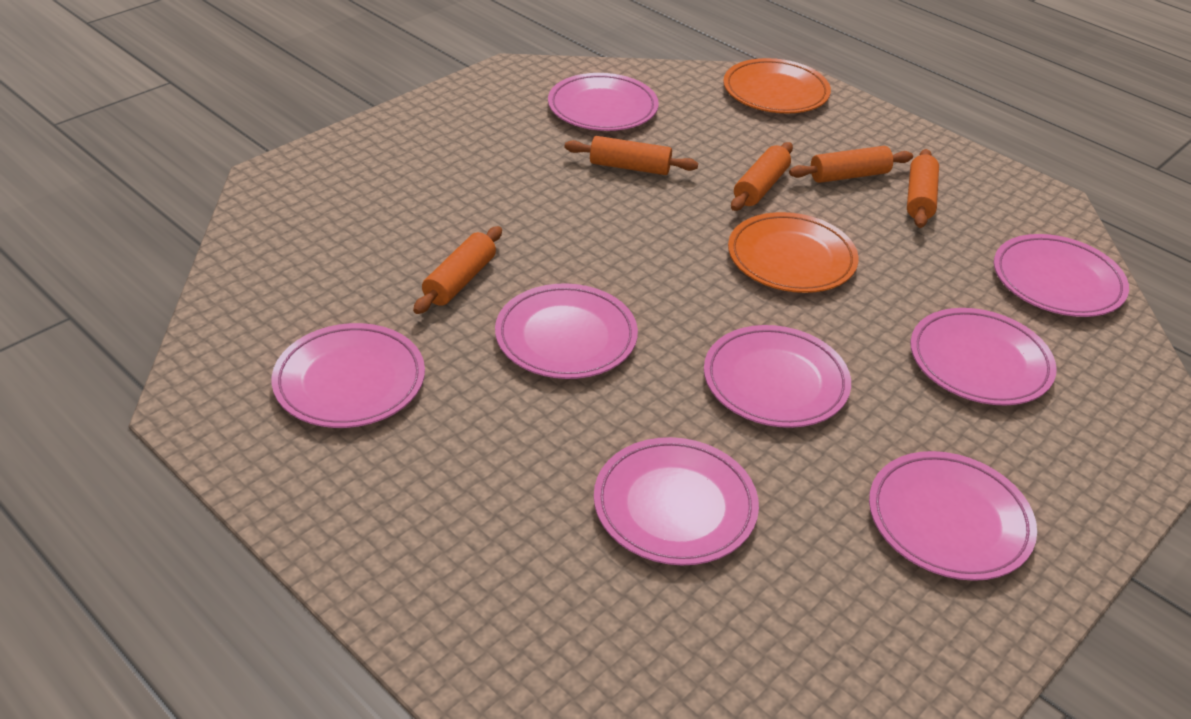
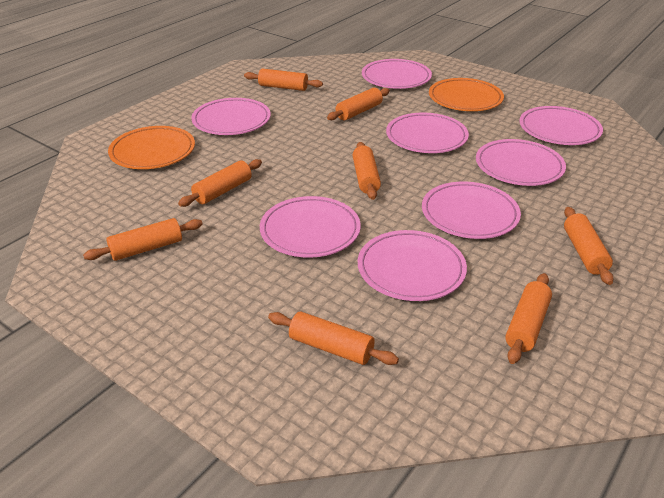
orange rolling pin: 5 -> 8

